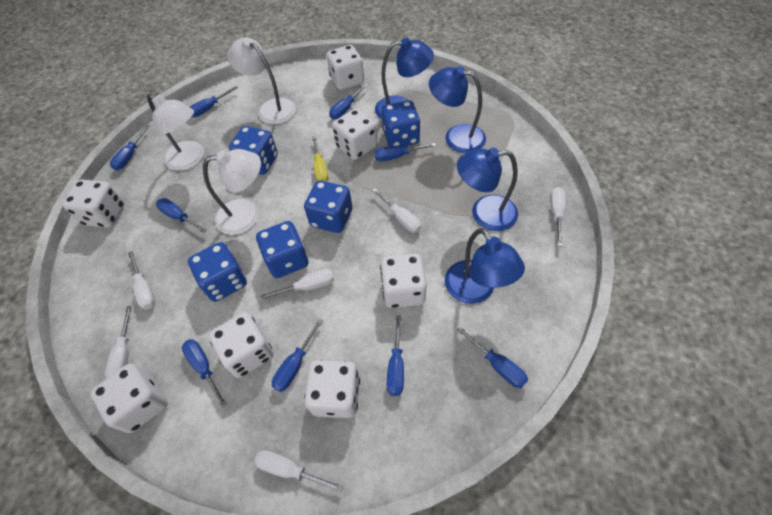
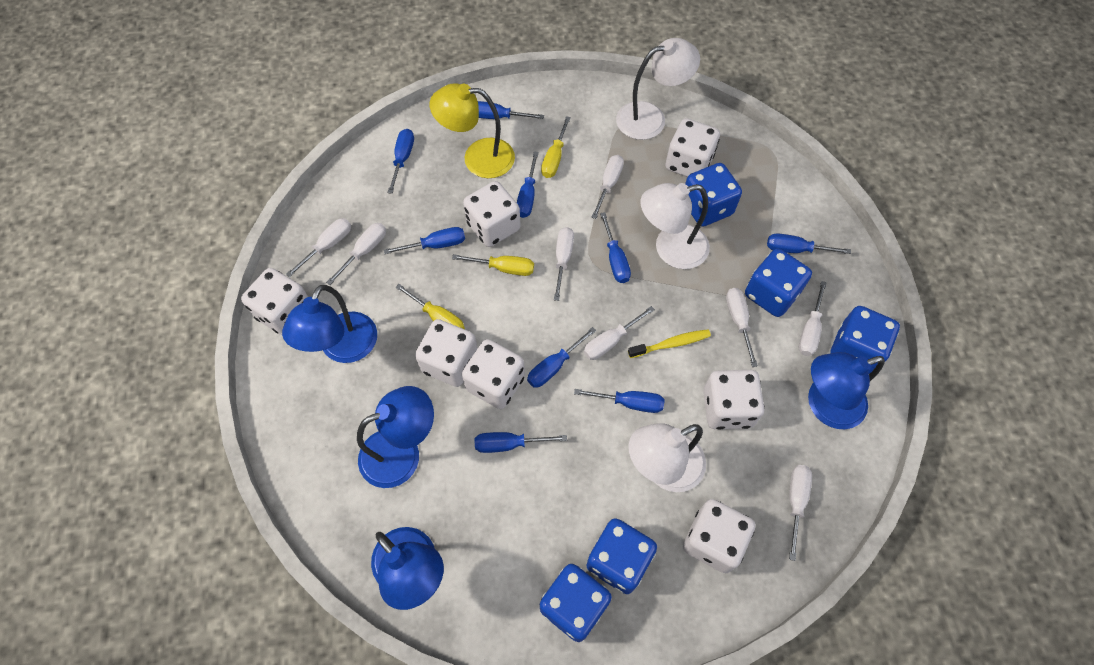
white screwdriver: 6 -> 8
yellow lamp: 0 -> 1
yellow screwdriver: 1 -> 3
yellow toothbrush: 0 -> 1

